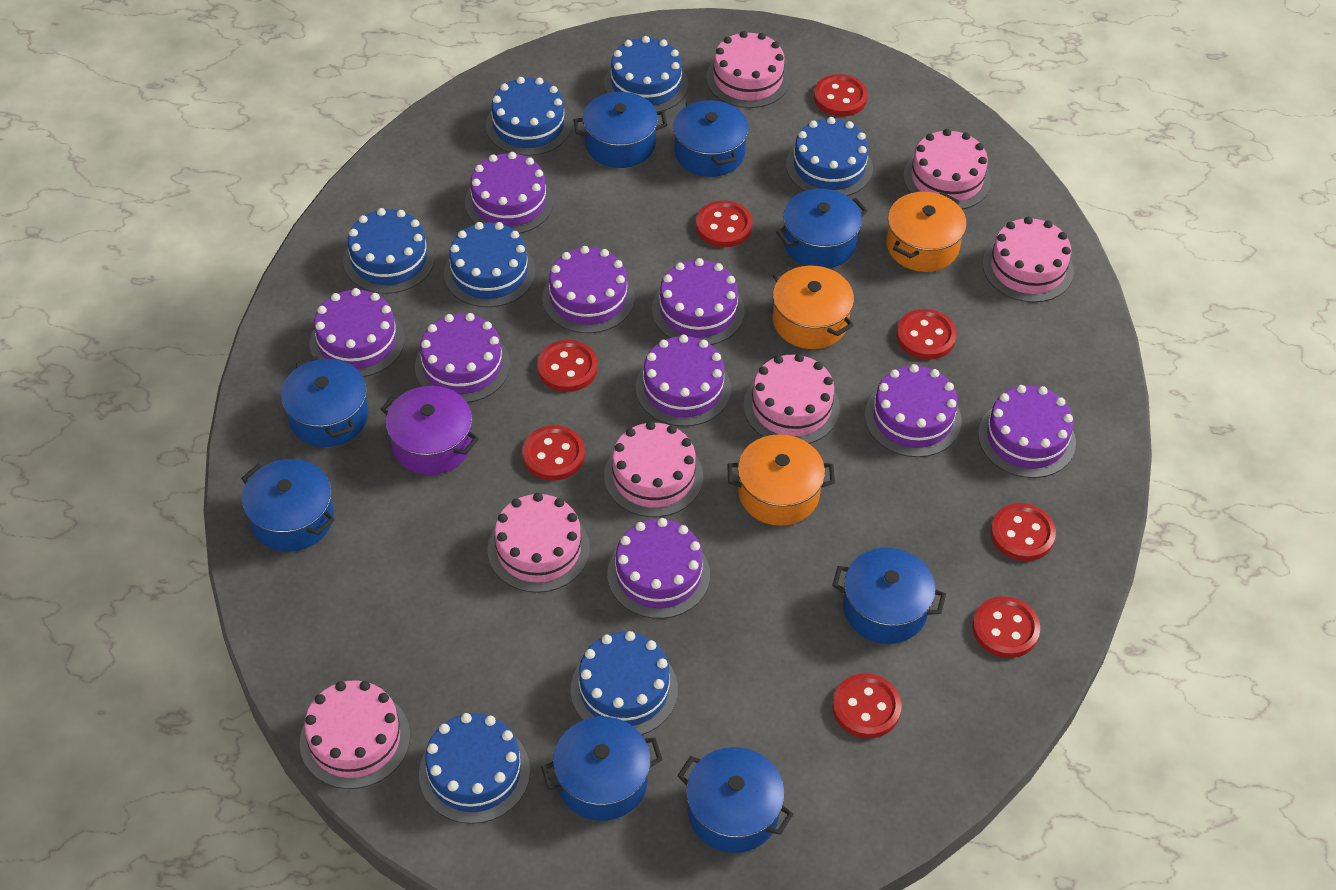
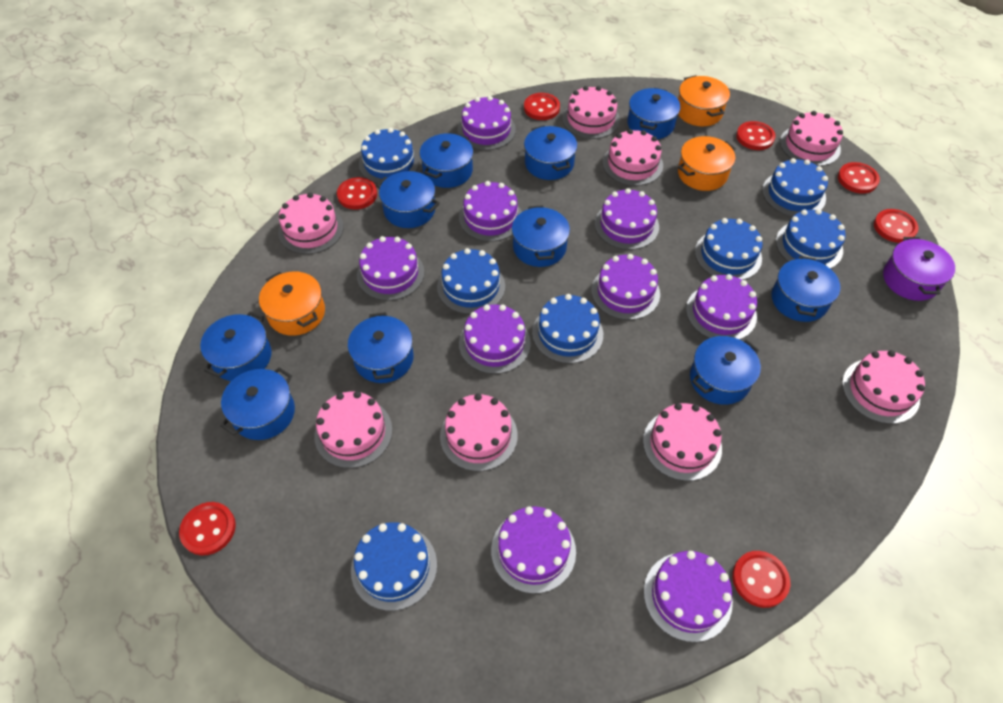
blue pot: 8 -> 10
pink cake: 7 -> 8
red button: 8 -> 7

